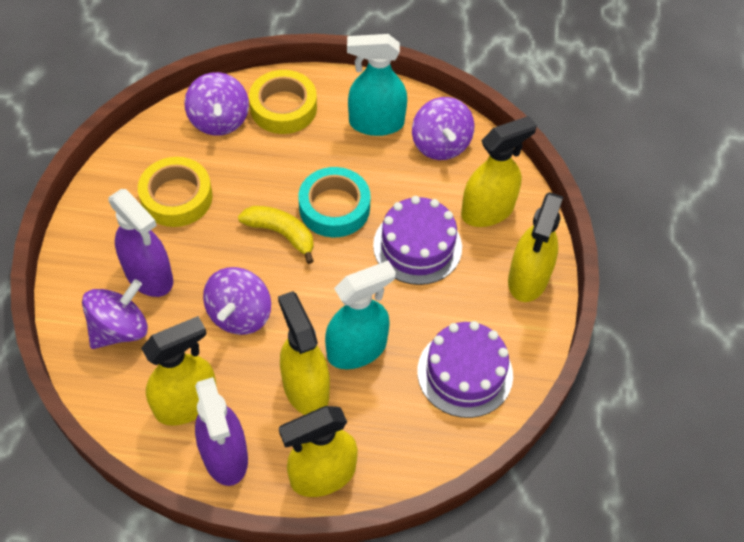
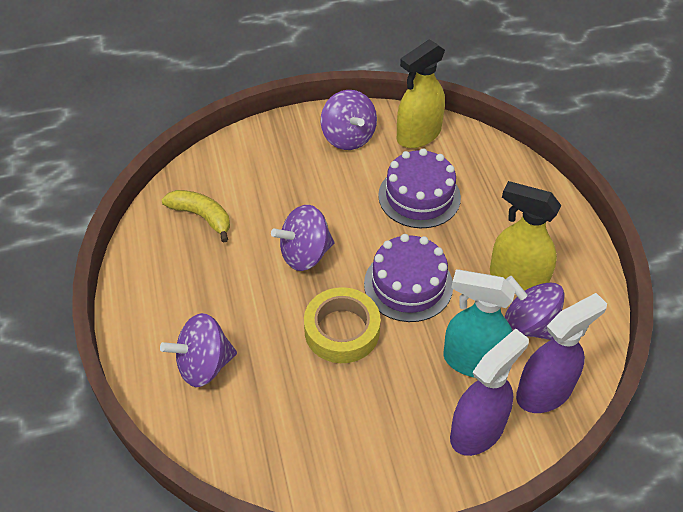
turquoise spray bottle: 2 -> 1
turquoise tape: 1 -> 0
yellow spray bottle: 5 -> 2
yellow tape: 2 -> 1

